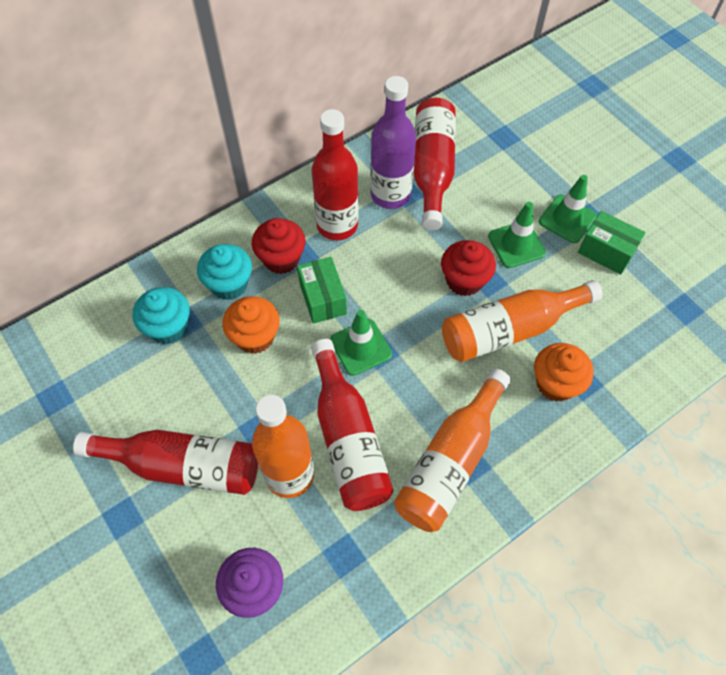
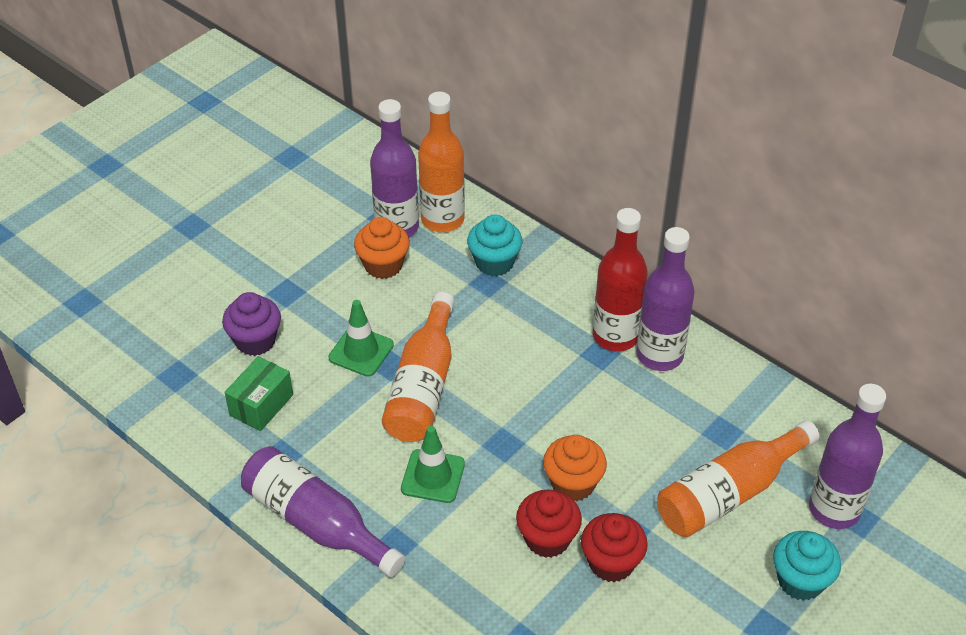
green box: 2 -> 1
green traffic cone: 3 -> 2
purple bottle: 1 -> 4
red bottle: 4 -> 1

